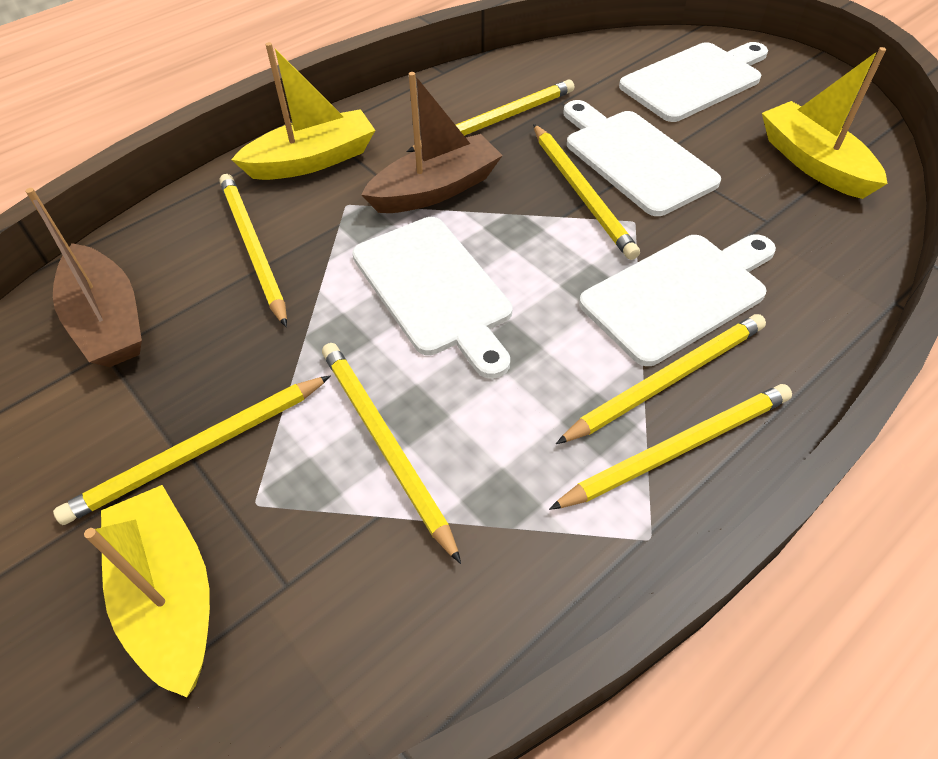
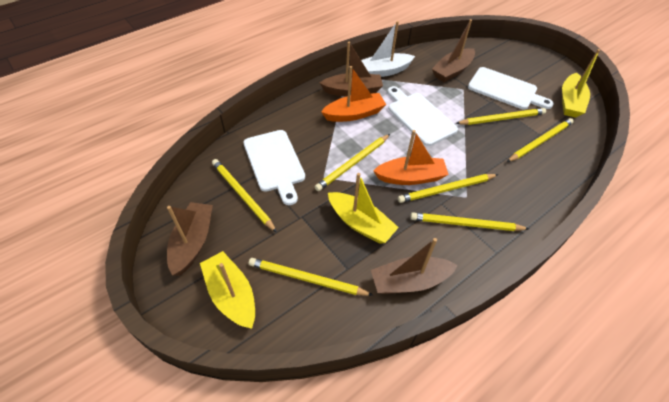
brown boat: 2 -> 4
orange boat: 0 -> 2
white boat: 0 -> 1
white cutting board: 4 -> 3

